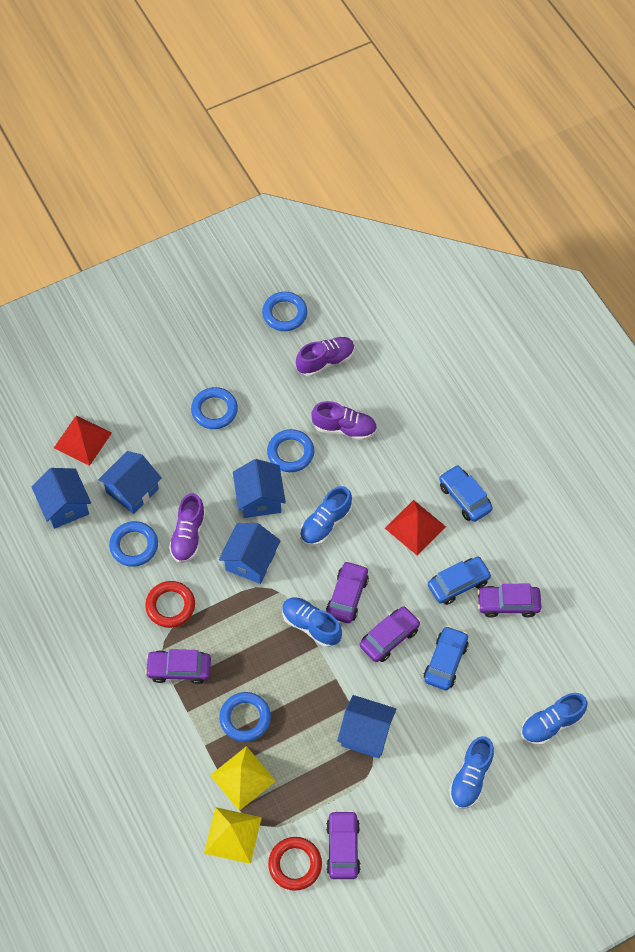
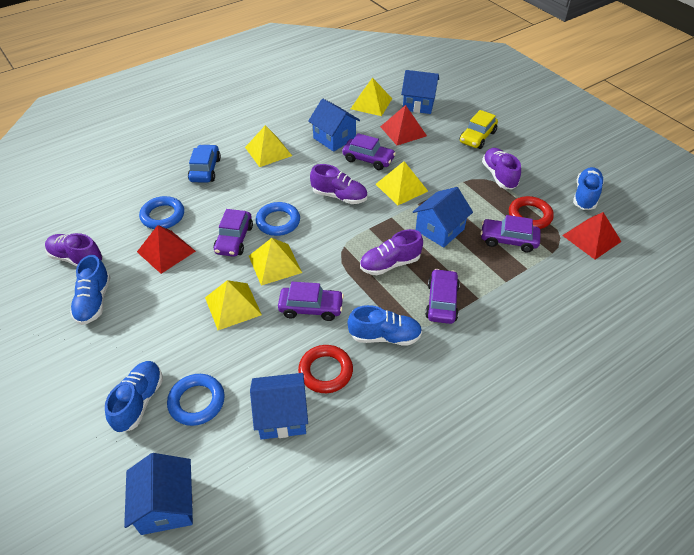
blue car: 3 -> 1
blue ring: 5 -> 3
purple shoe: 3 -> 4
red pyramid: 2 -> 3
yellow car: 0 -> 1
yellow pyramid: 2 -> 5

